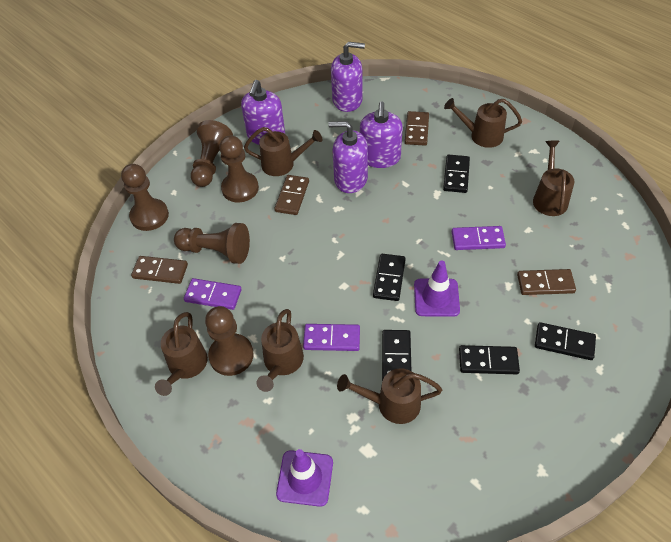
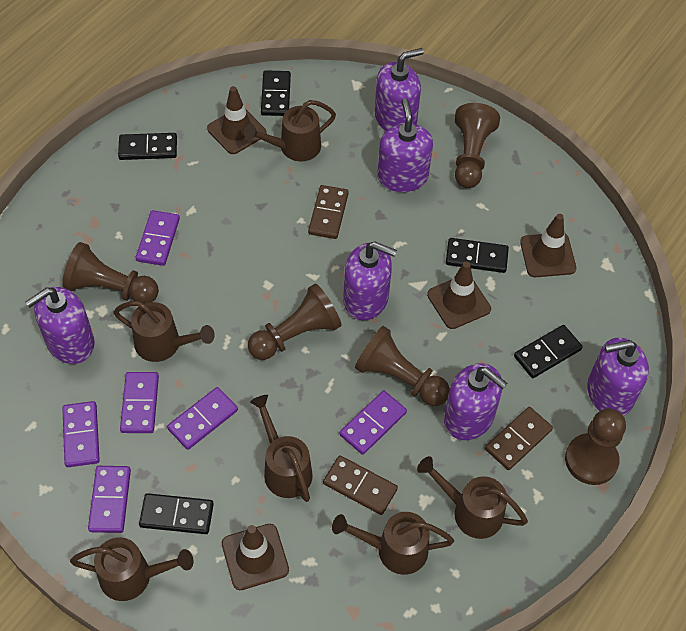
brown domino: 4 -> 3
brown traffic cone: 0 -> 4
purple domino: 3 -> 6
purple soap dispenser: 4 -> 6
purple traffic cone: 2 -> 0

